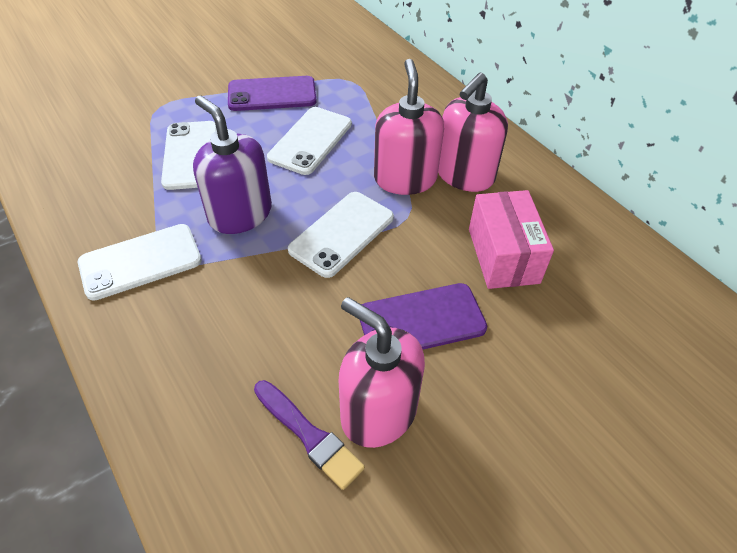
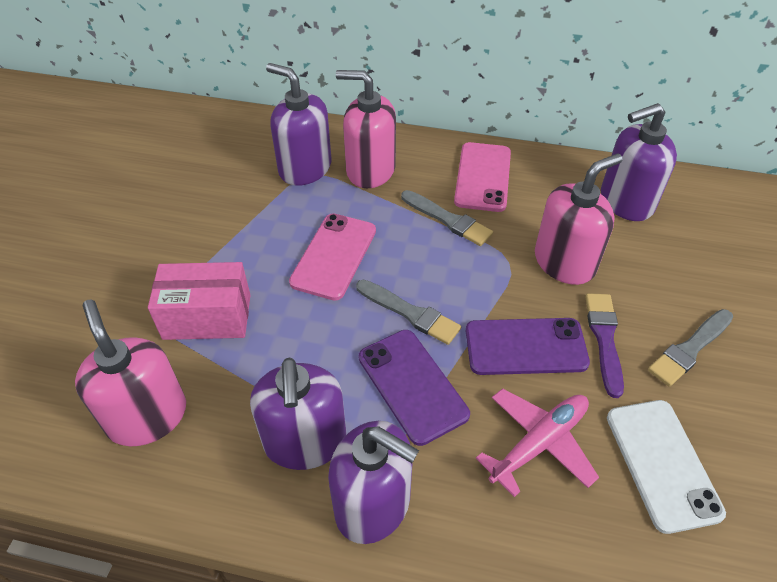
grey brush: 0 -> 3
pink phone: 0 -> 2
pink plane: 0 -> 1
purple soap dispenser: 1 -> 4
white phone: 4 -> 1

